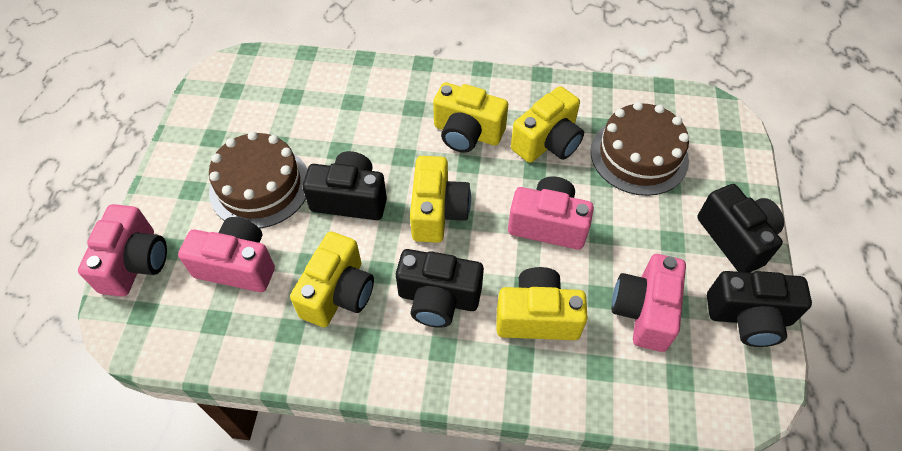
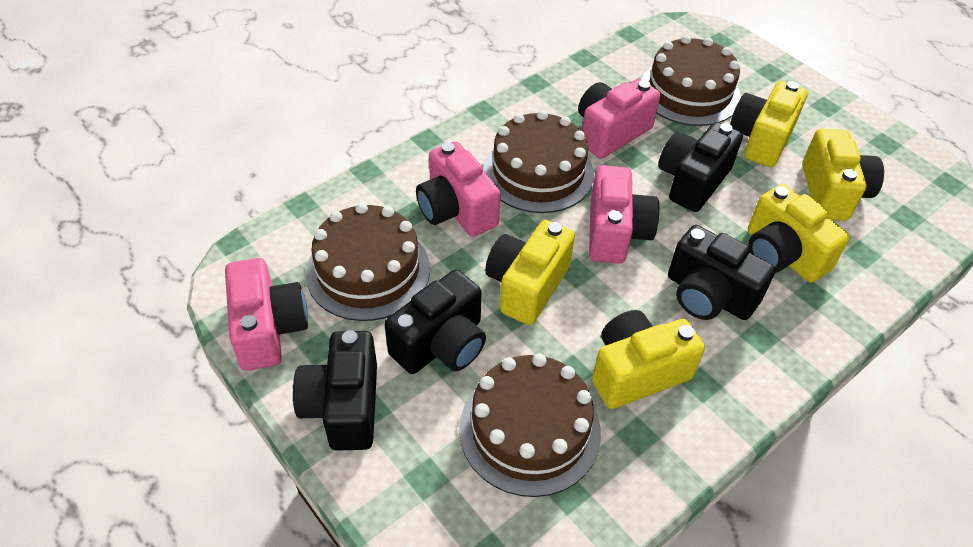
brown cake: 2 -> 4

